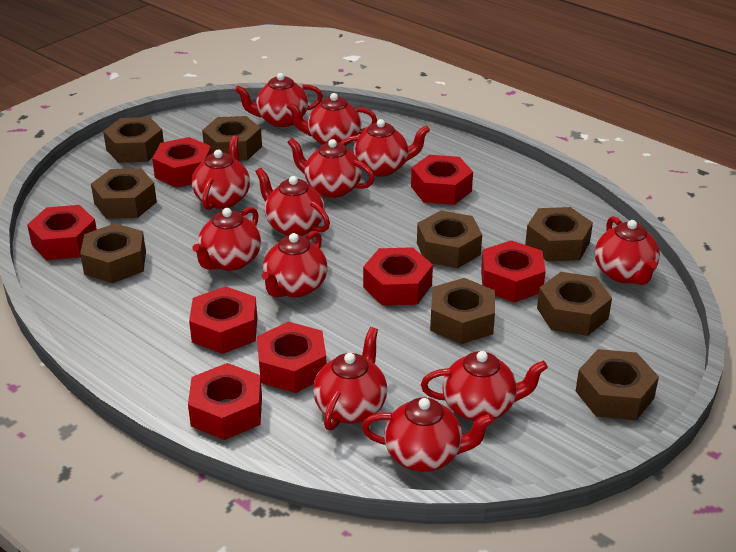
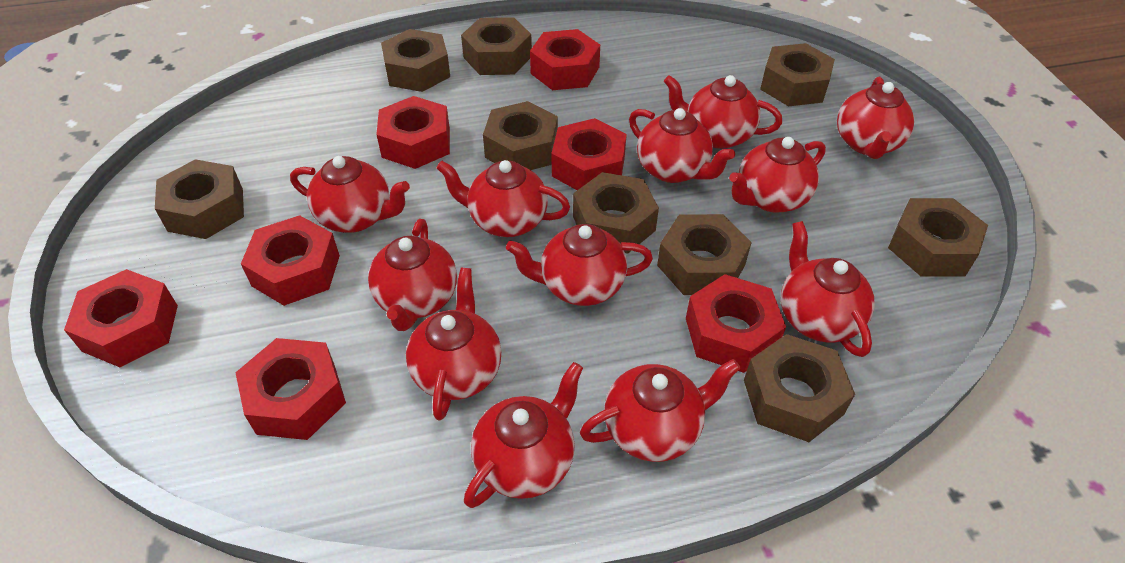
red nut: 8 -> 7

